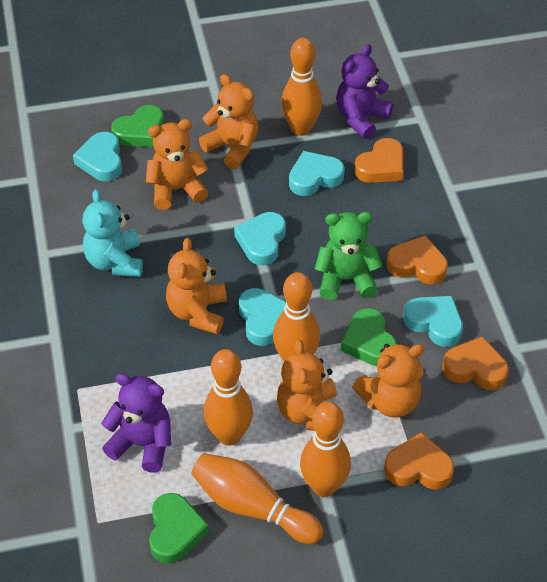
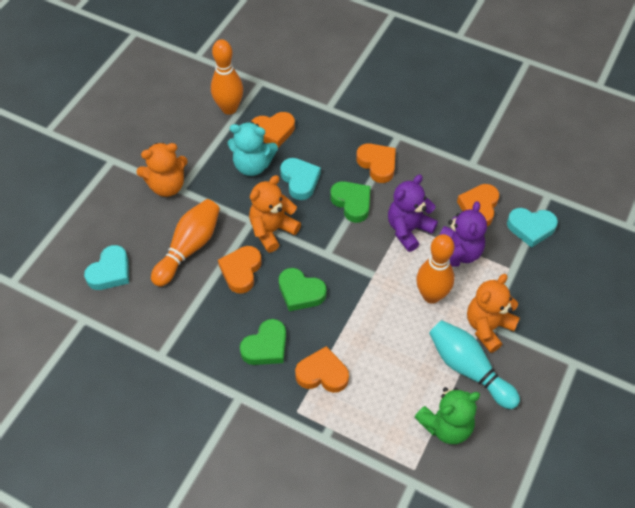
orange bowling pin: 5 -> 3
orange heart: 4 -> 5
orange teddy bear: 5 -> 3
turquoise bowling pin: 0 -> 1
turquoise heart: 5 -> 3

